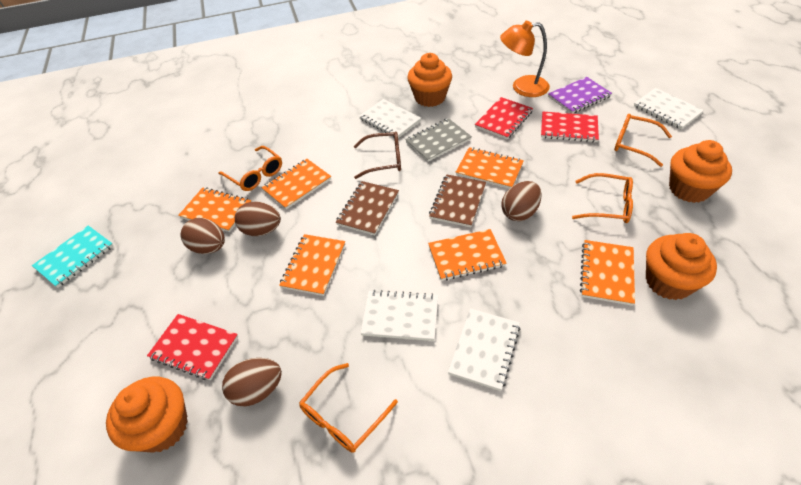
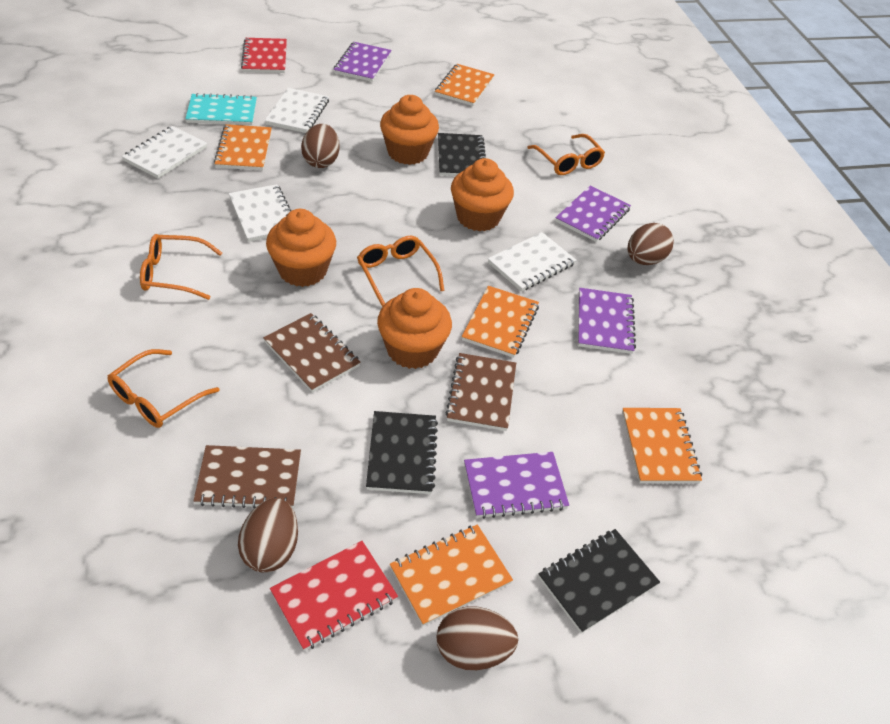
black notebook: 0 -> 3
brown glasses: 1 -> 0
brown notebook: 2 -> 3
grey notebook: 1 -> 0
orange lamp: 1 -> 0
orange notebook: 6 -> 5
purple notebook: 1 -> 4
red notebook: 3 -> 2

